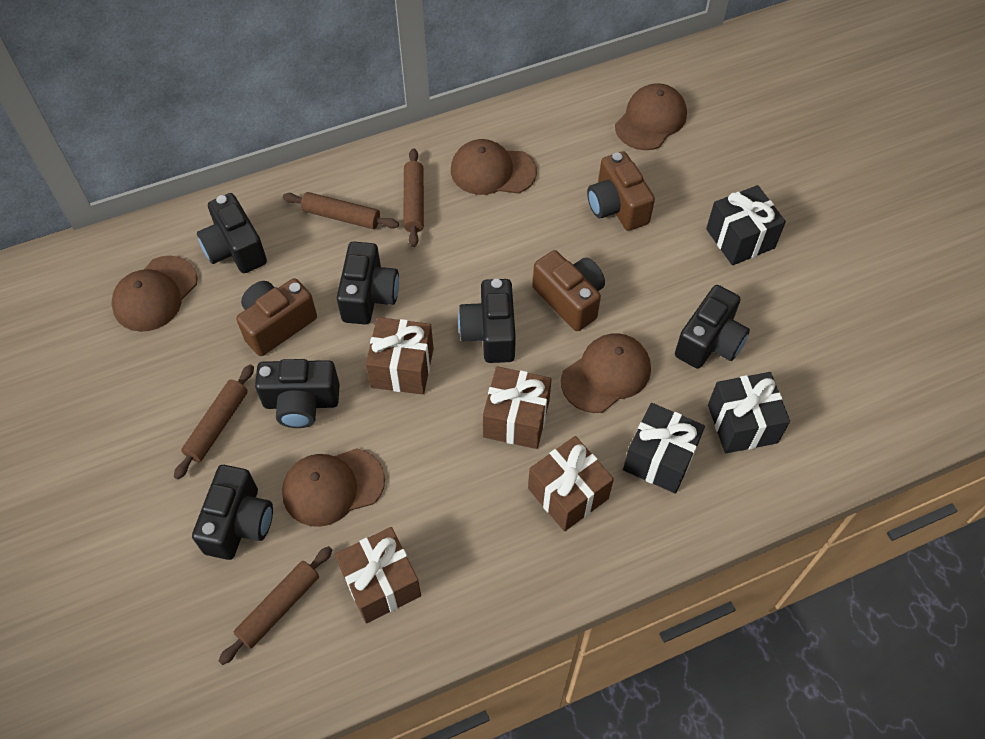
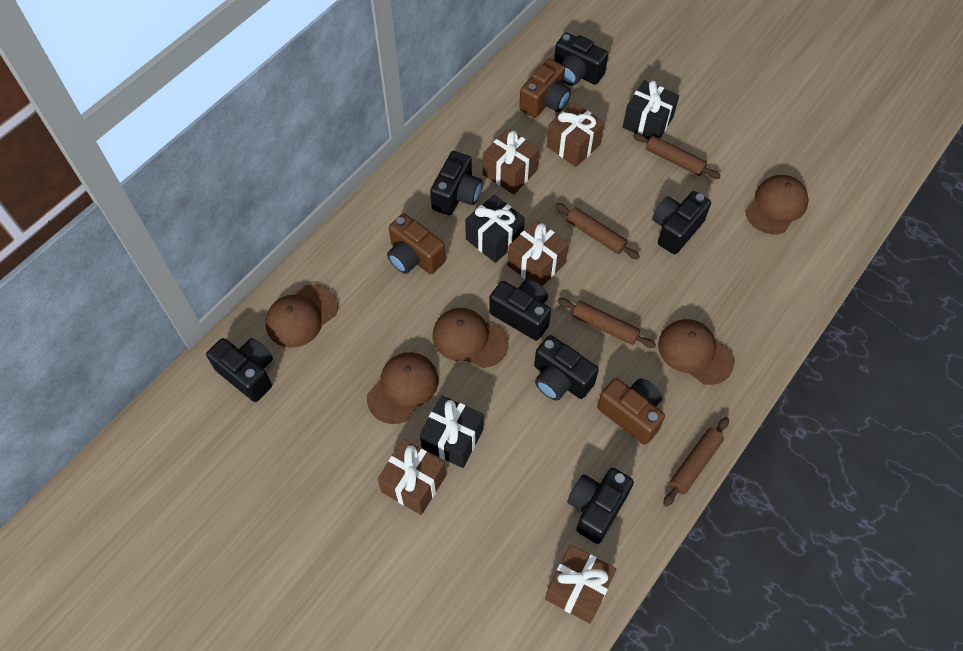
black camera: 6 -> 7
brown gift: 4 -> 5

